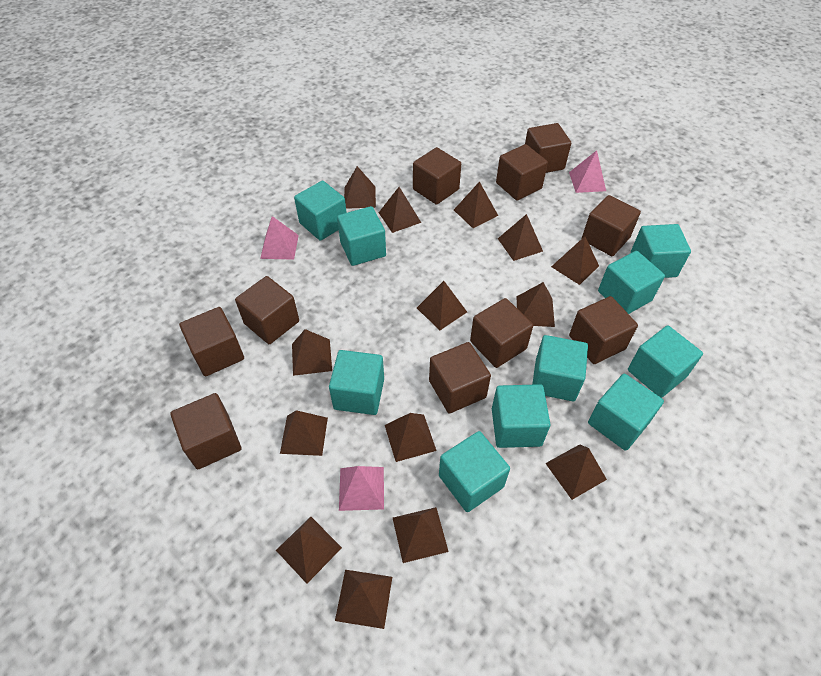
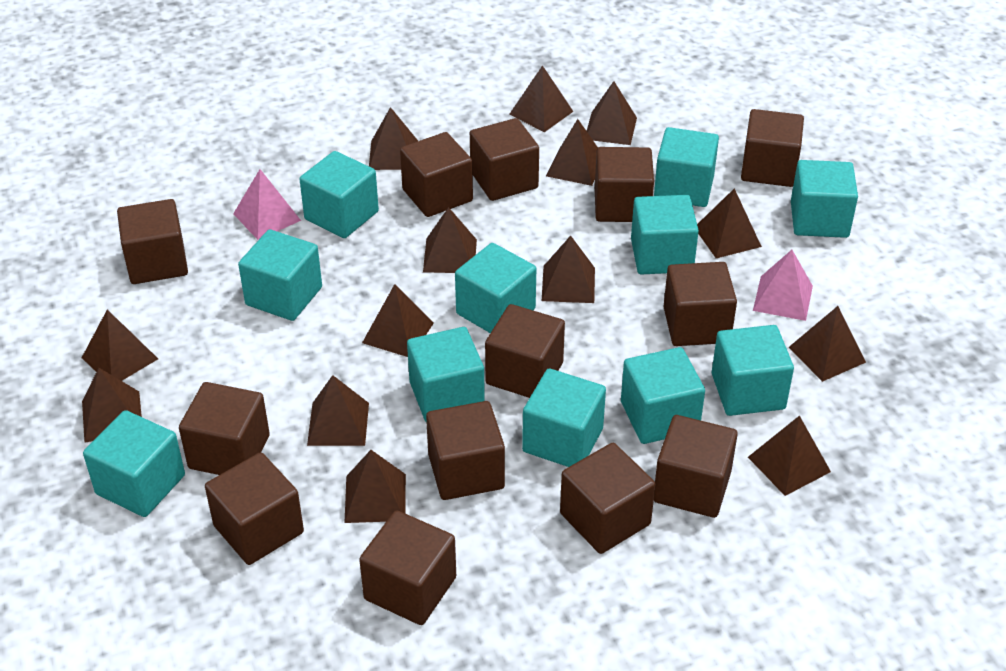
brown cube: 10 -> 13
pink pyramid: 3 -> 2
turquoise cube: 10 -> 11

